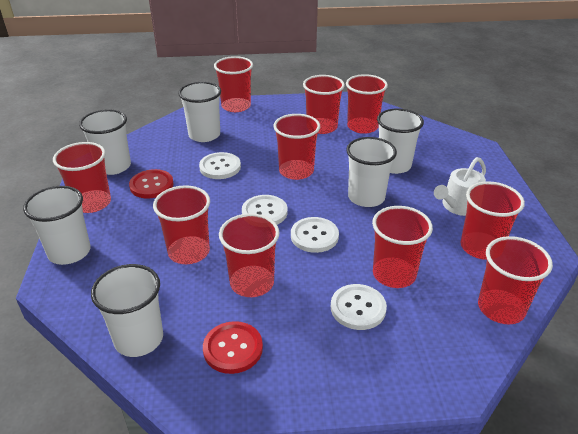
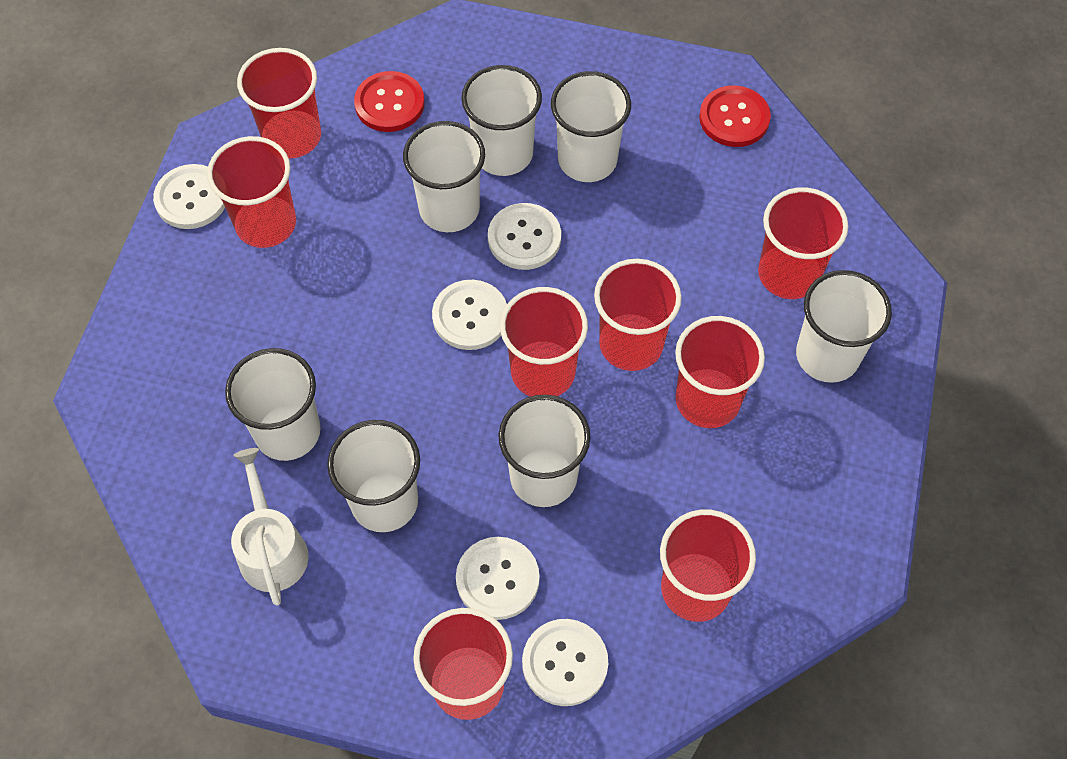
red cup: 10 -> 8
white button: 4 -> 5
white cup: 6 -> 7

